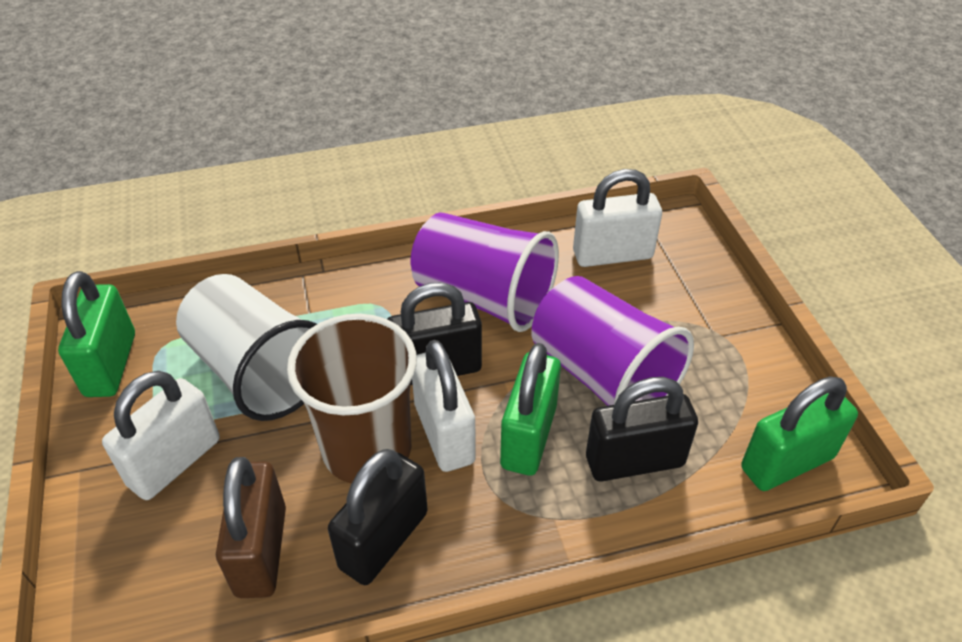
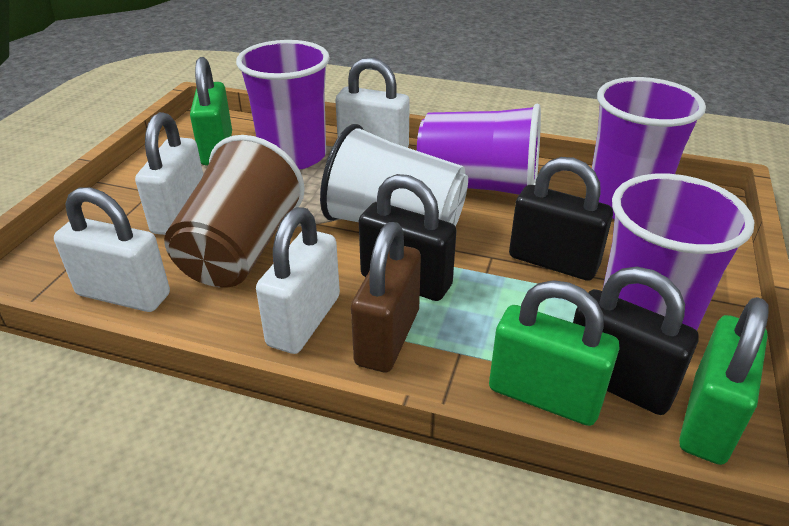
purple cup: 2 -> 4
white padlock: 3 -> 4

